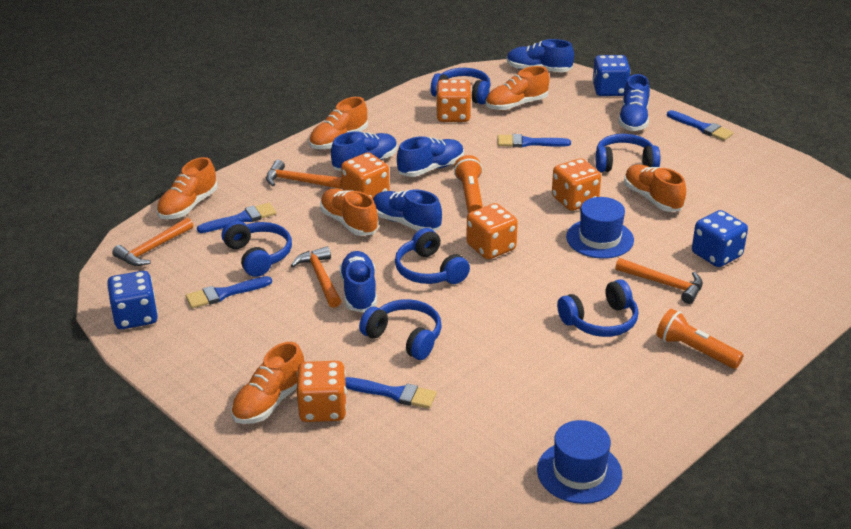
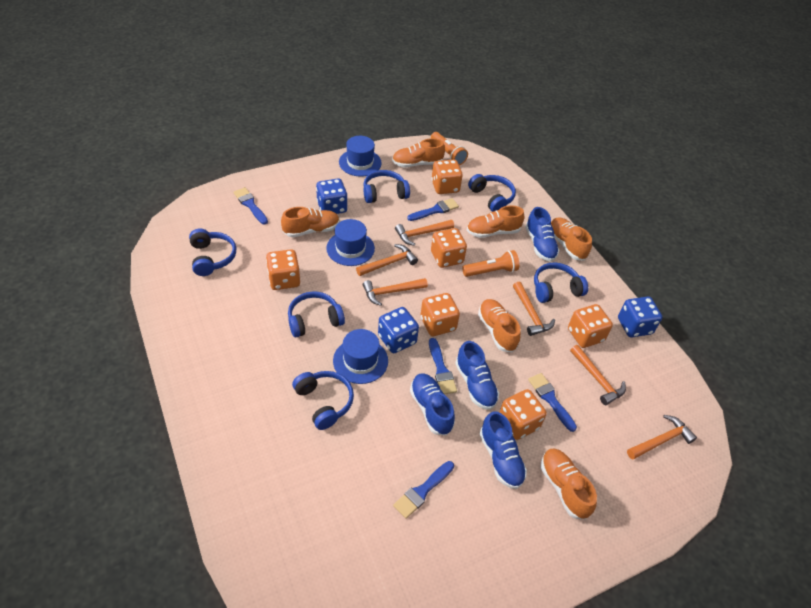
blue hat: 2 -> 3
blue shoe: 6 -> 4
orange dice: 5 -> 6
orange hammer: 4 -> 6

